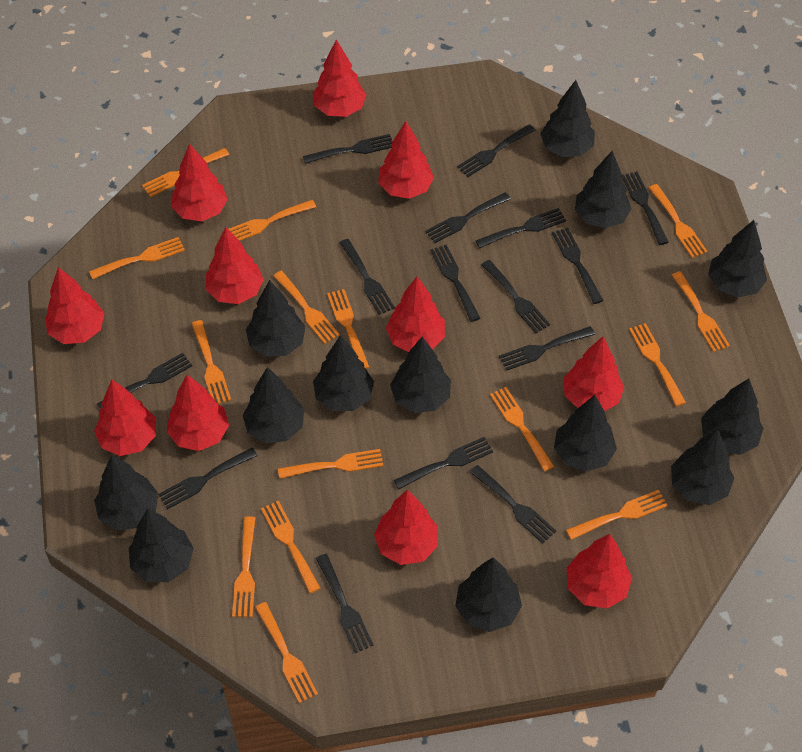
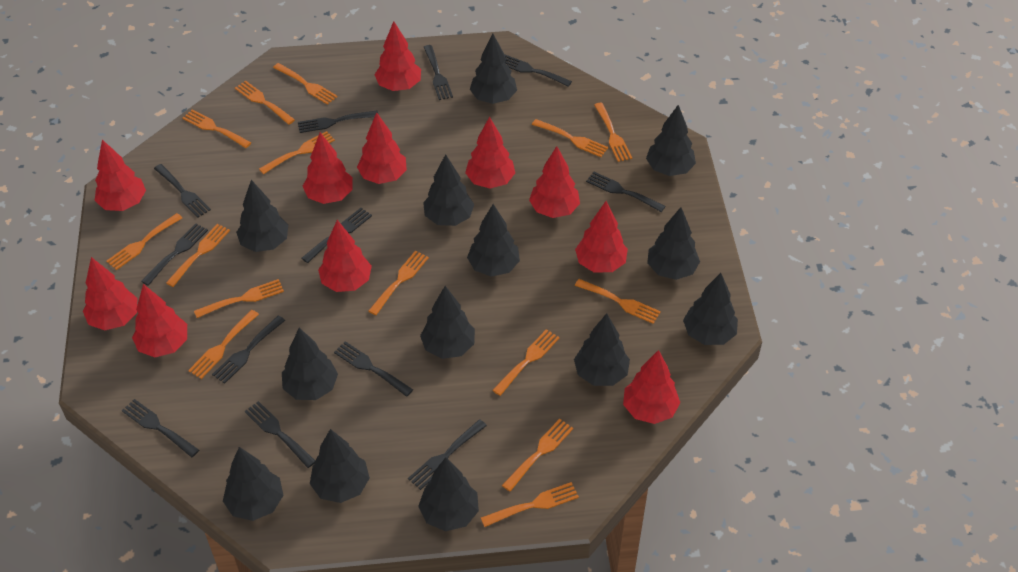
black fork: 15 -> 12

